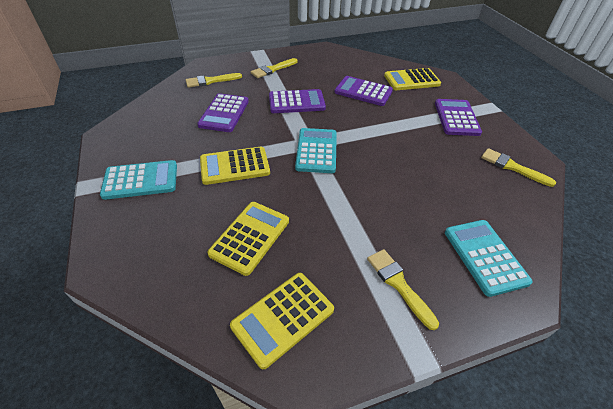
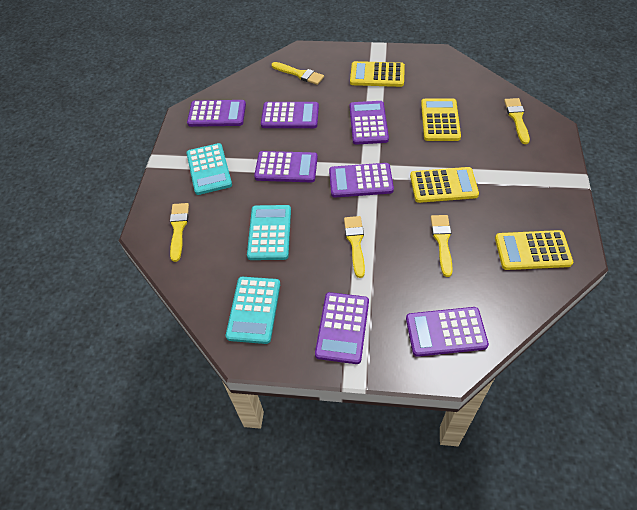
purple calculator: 4 -> 7
yellow brush: 4 -> 5

